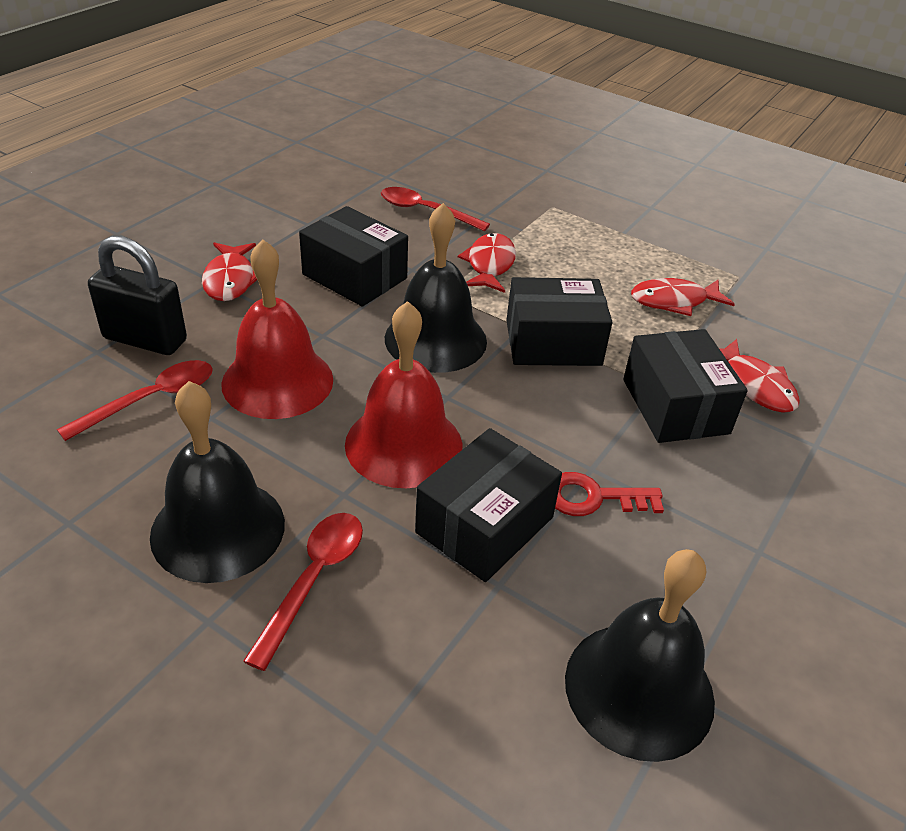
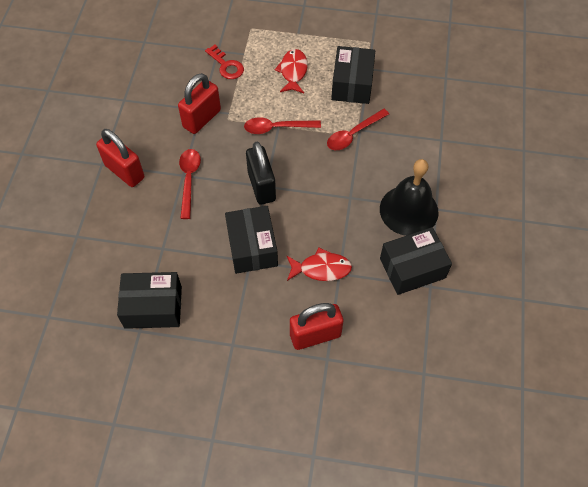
black bell: 3 -> 1
red bell: 2 -> 0
red fish: 4 -> 2
red padlock: 0 -> 3

